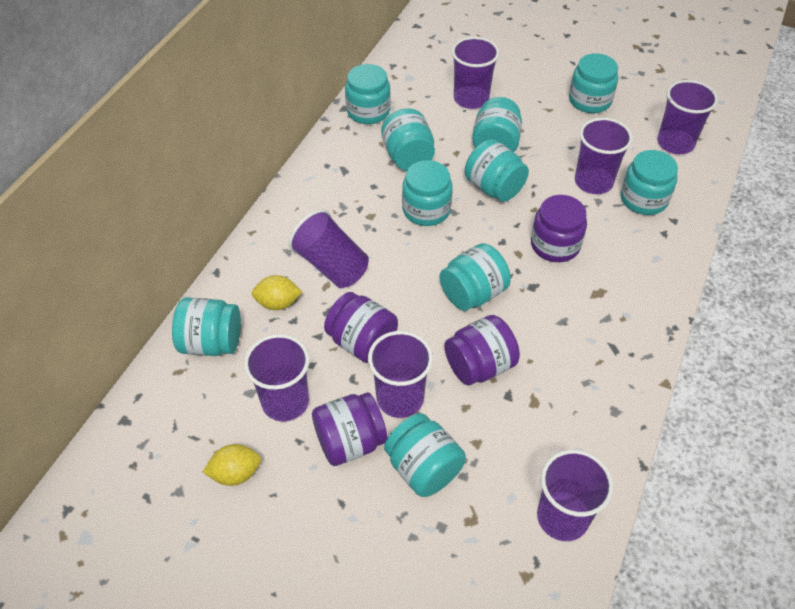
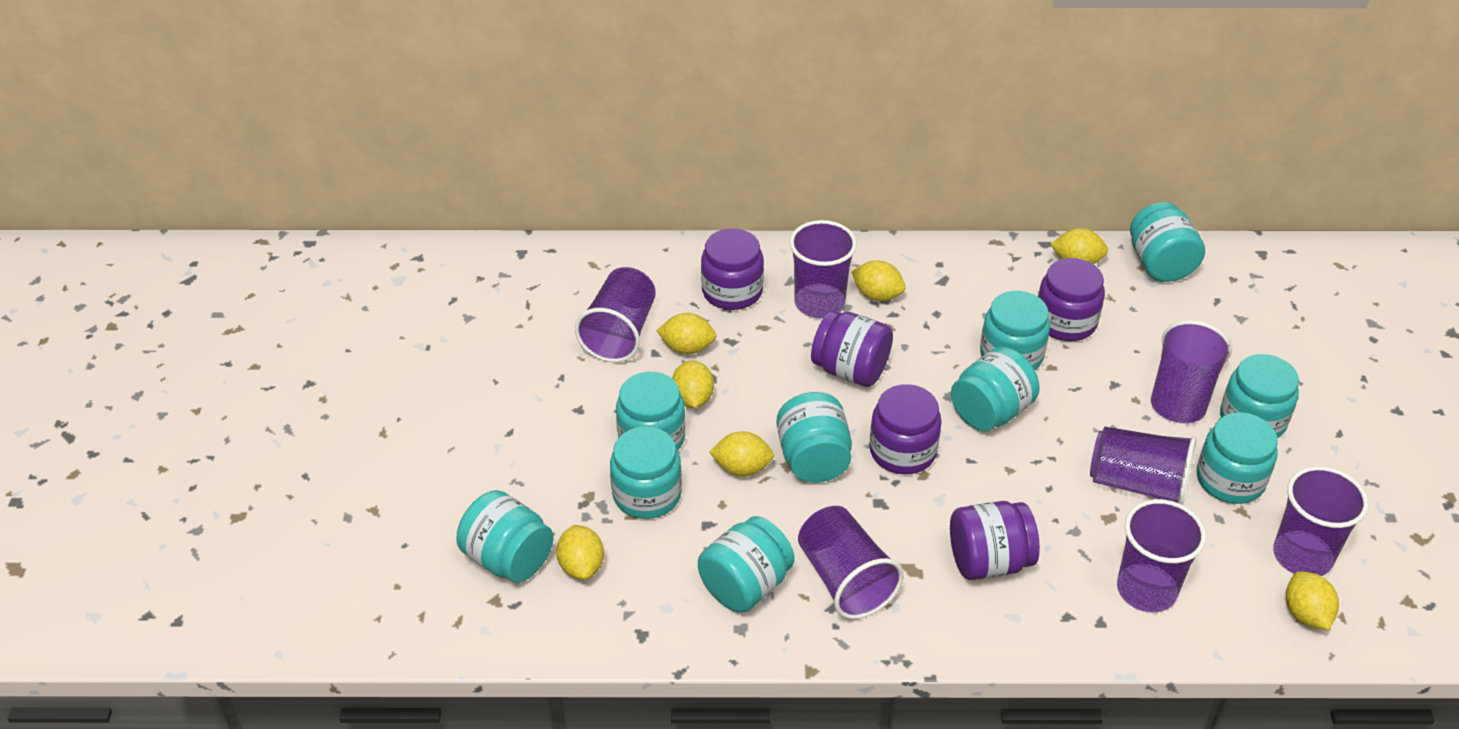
purple jar: 4 -> 5
yellow lemon: 2 -> 7

